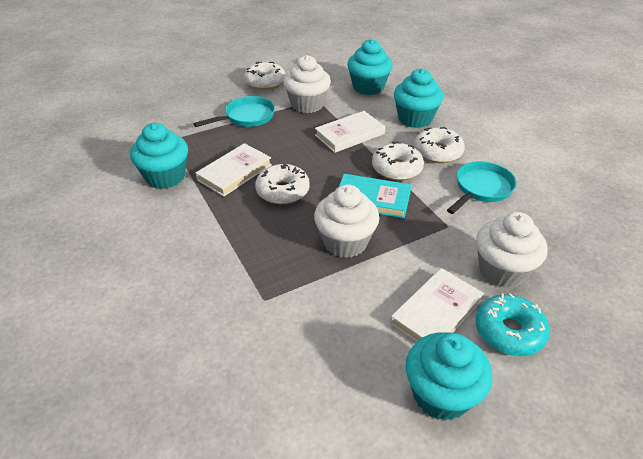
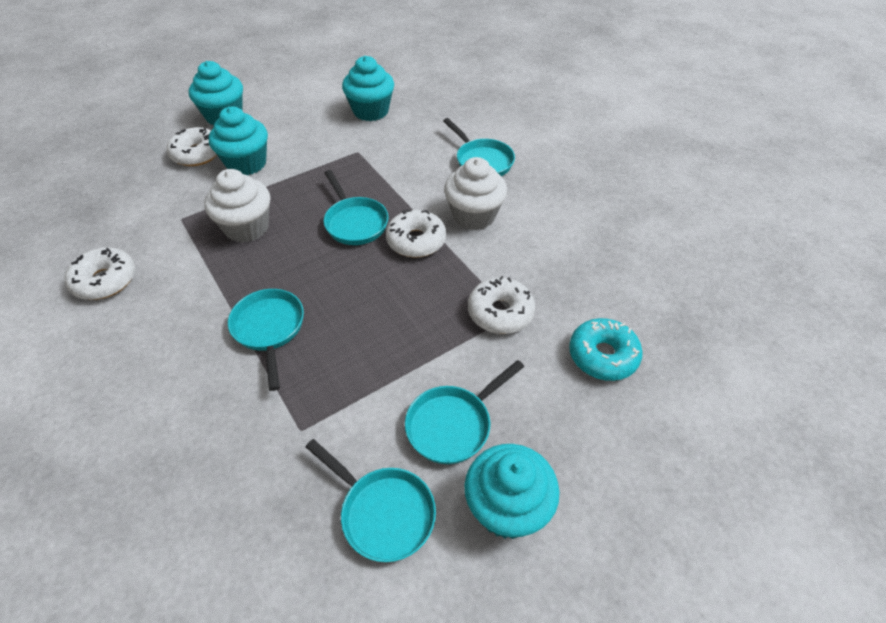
turquoise book: 1 -> 0
turquoise pan: 2 -> 5
white book: 3 -> 0
white cupcake: 3 -> 2

